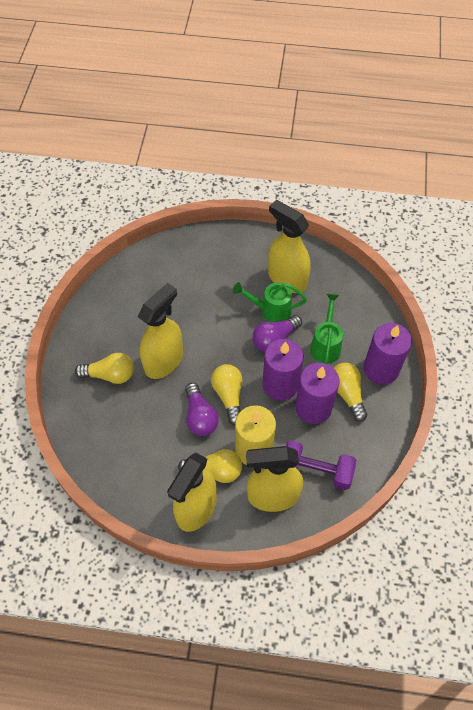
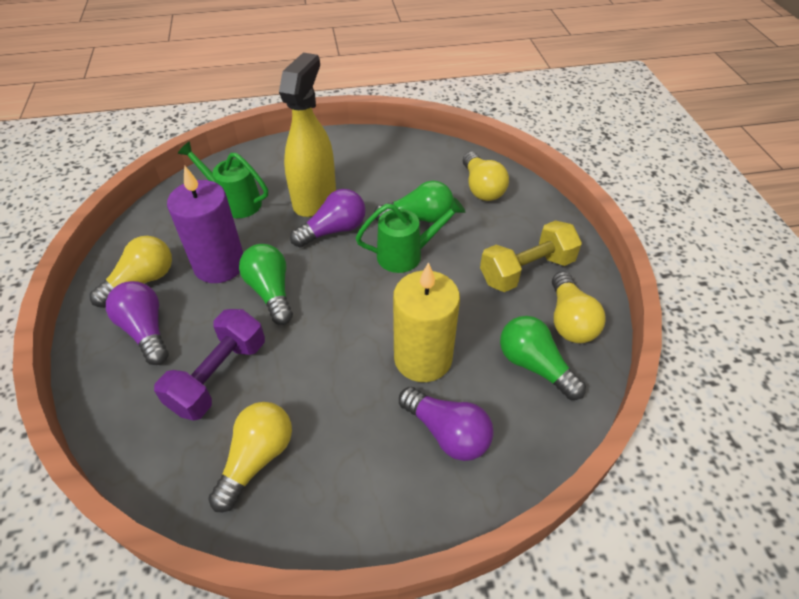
green light bulb: 0 -> 3
purple candle: 3 -> 1
purple light bulb: 2 -> 3
yellow dumbbell: 0 -> 1
yellow spray bottle: 4 -> 1

